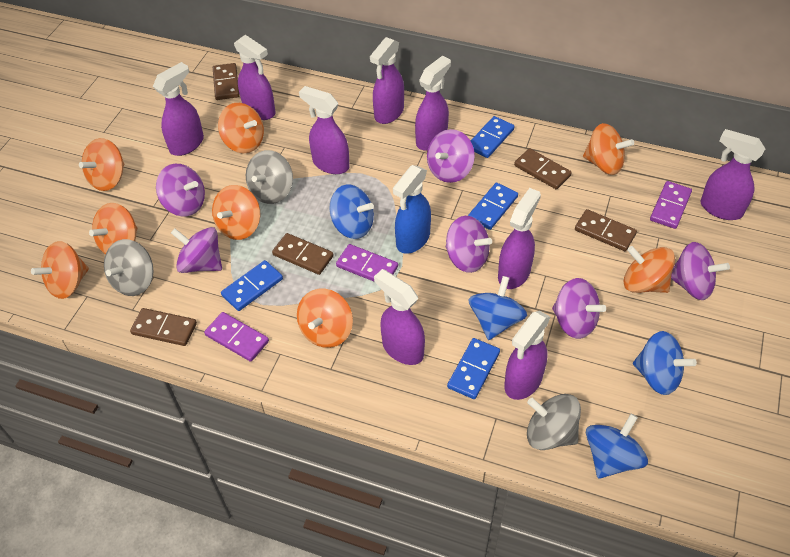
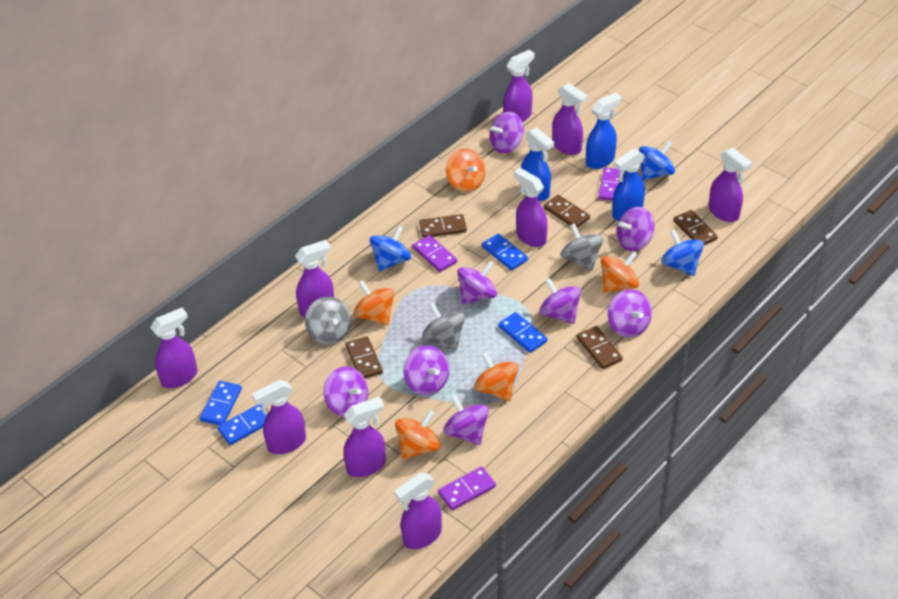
blue spinning top: 4 -> 3
blue spray bottle: 1 -> 3
orange spinning top: 8 -> 5
purple spinning top: 6 -> 8

